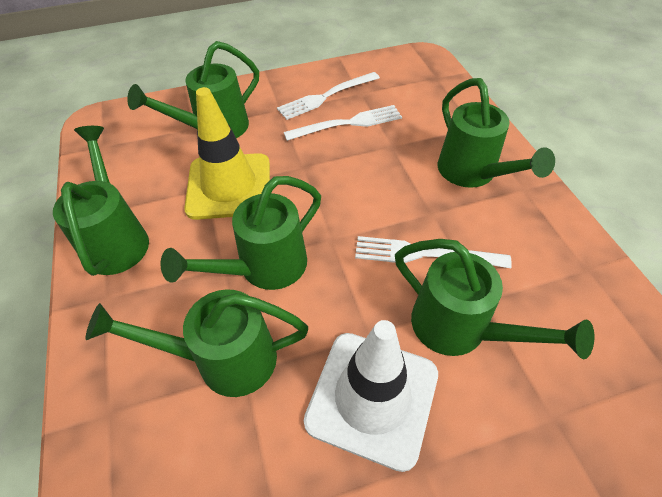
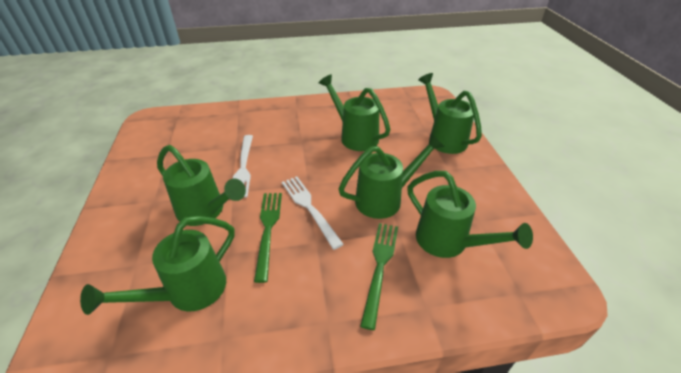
green fork: 0 -> 2
white fork: 3 -> 2
white traffic cone: 1 -> 0
yellow traffic cone: 1 -> 0

